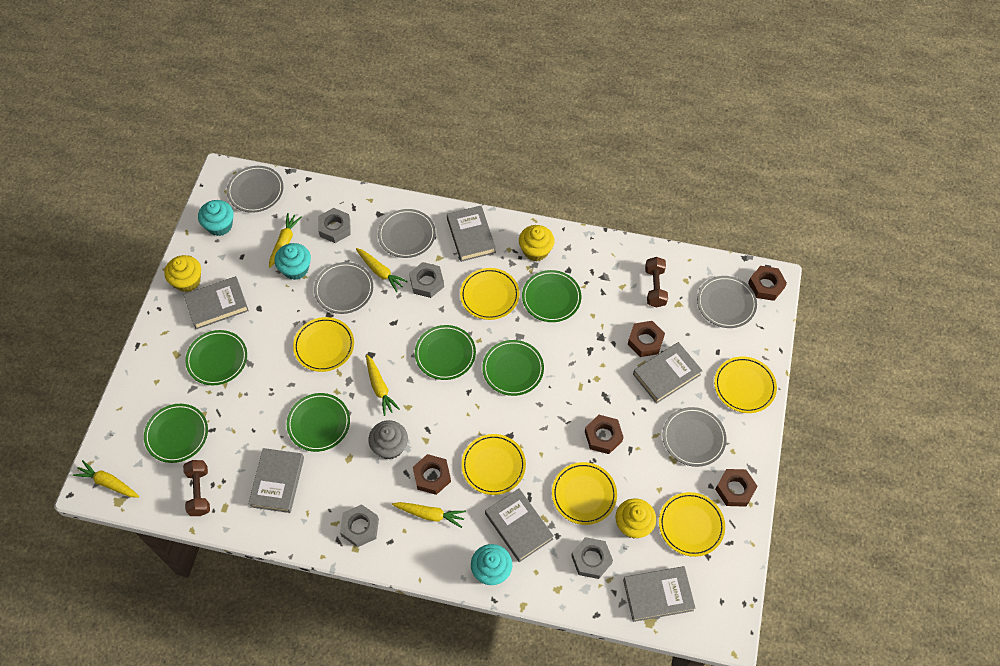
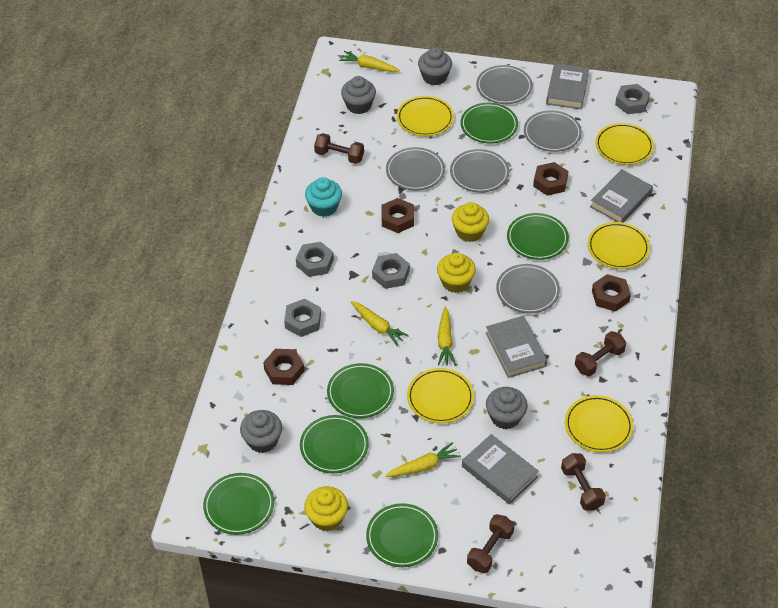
brown dumbbell: 2 -> 4
brown nut: 5 -> 4
grey book: 6 -> 4
grey cupcake: 1 -> 4
turquoise cupcake: 3 -> 1
yellow carrot: 5 -> 4
yellow plate: 6 -> 5

